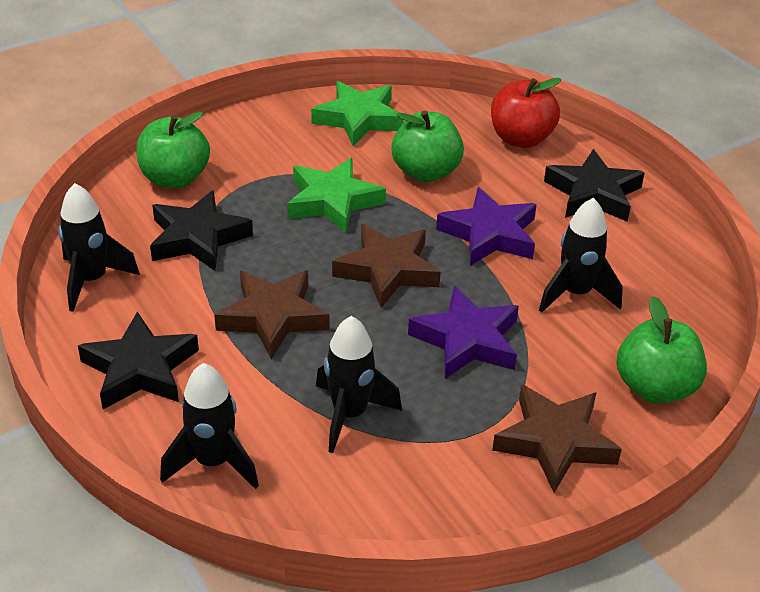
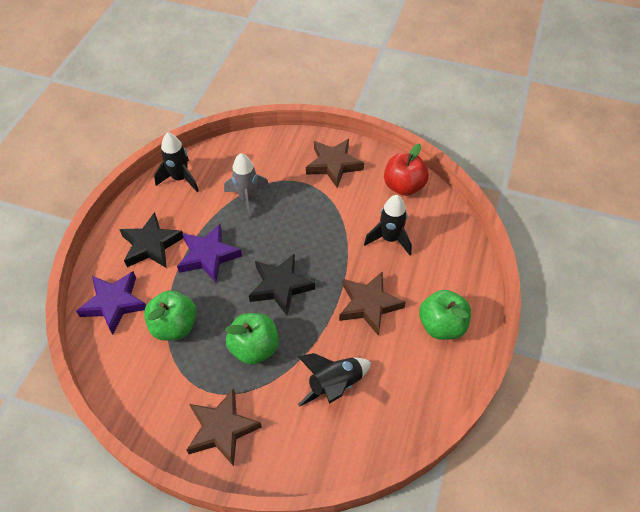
black rocket: 4 -> 3
black star: 3 -> 2
green star: 2 -> 0
grey rocket: 0 -> 1

